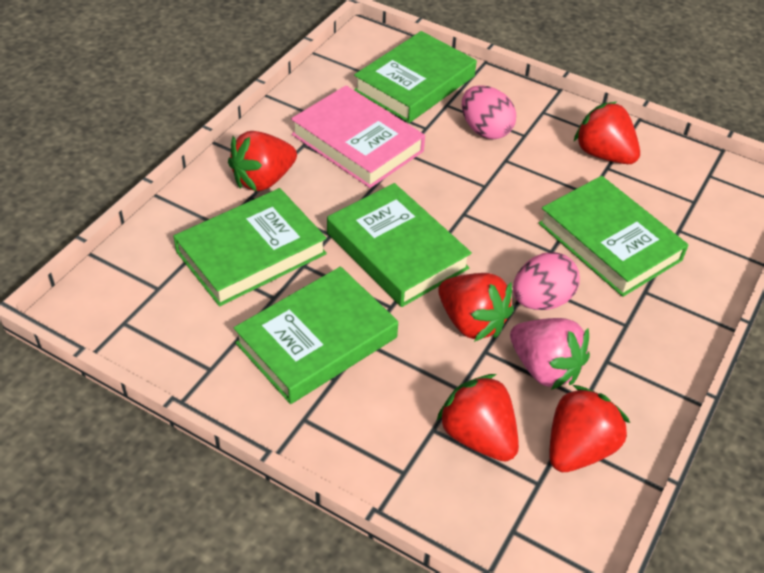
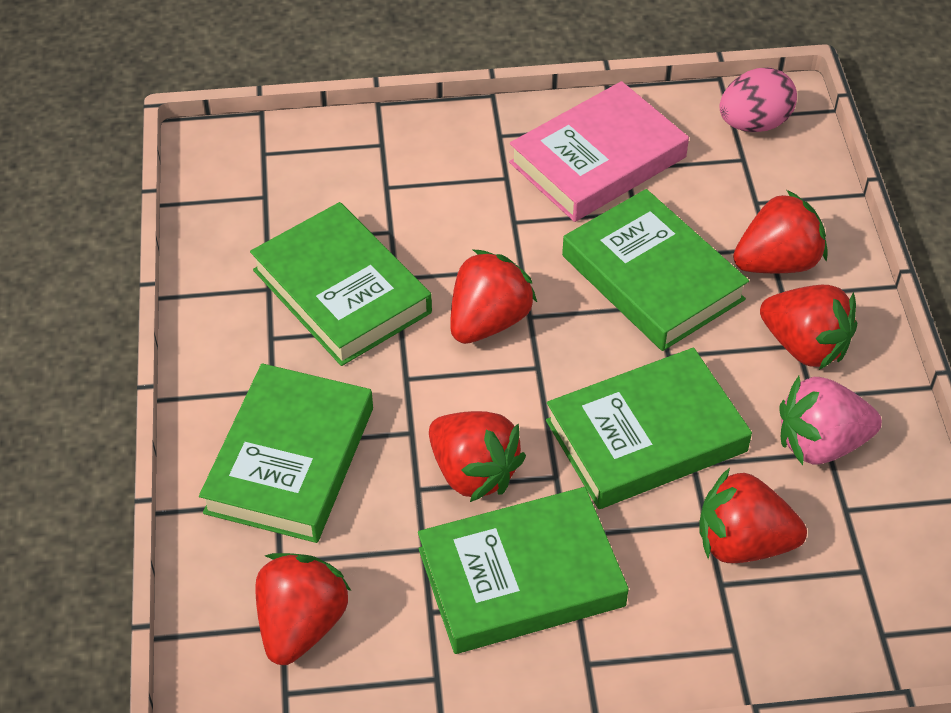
pink egg: 2 -> 1
red strawberry: 5 -> 6

